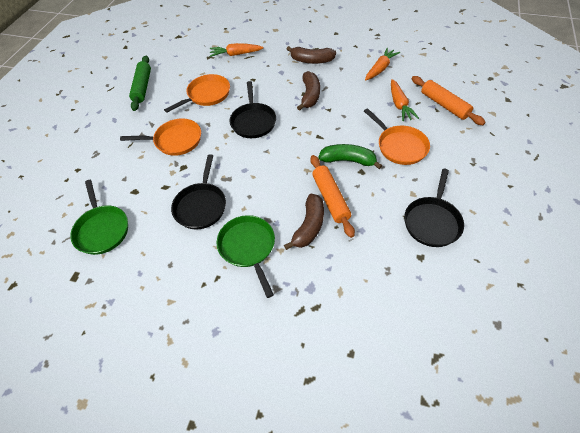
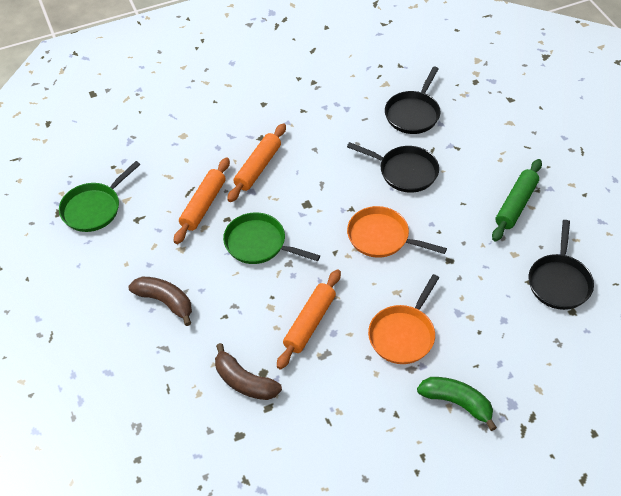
brown banana: 3 -> 2
orange carrot: 3 -> 0
orange pan: 3 -> 2
orange rolling pin: 2 -> 3

